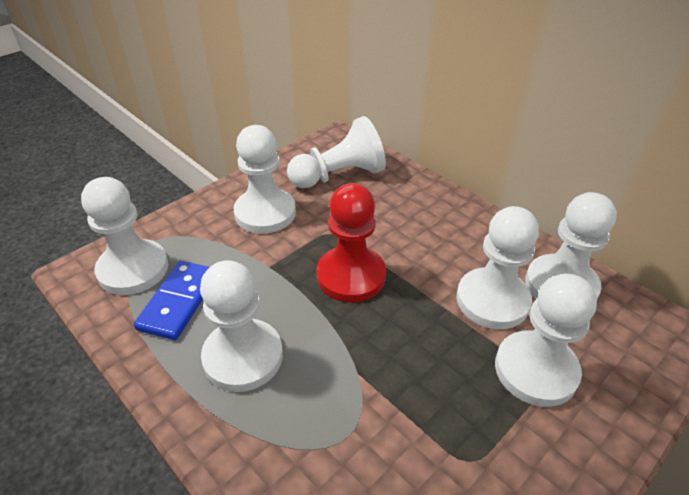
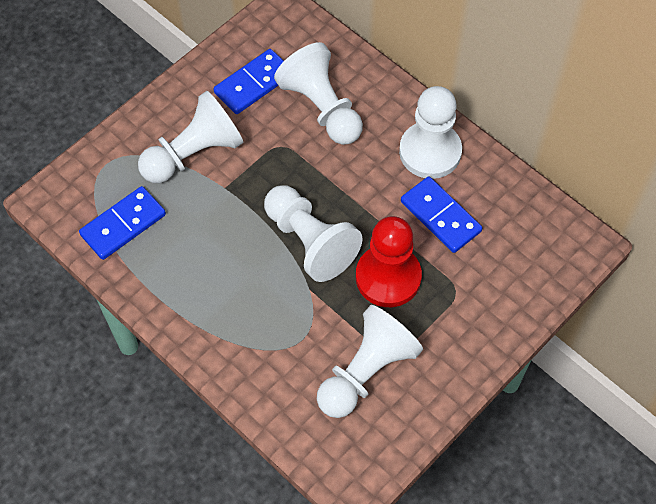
blue domino: 1 -> 3
white pawn: 7 -> 5

